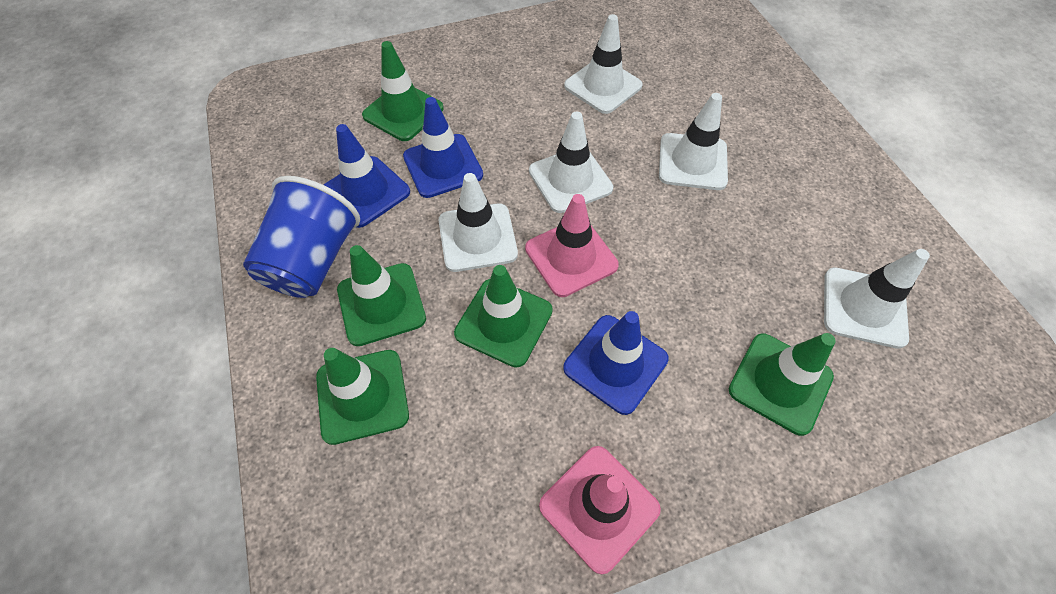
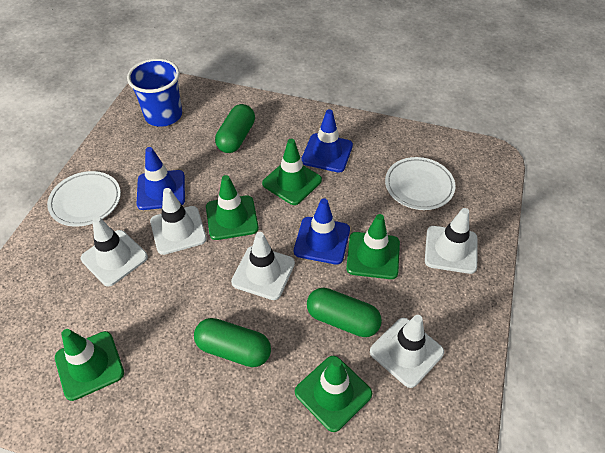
green capsule: 0 -> 3
pink traffic cone: 2 -> 0
white plate: 0 -> 2

